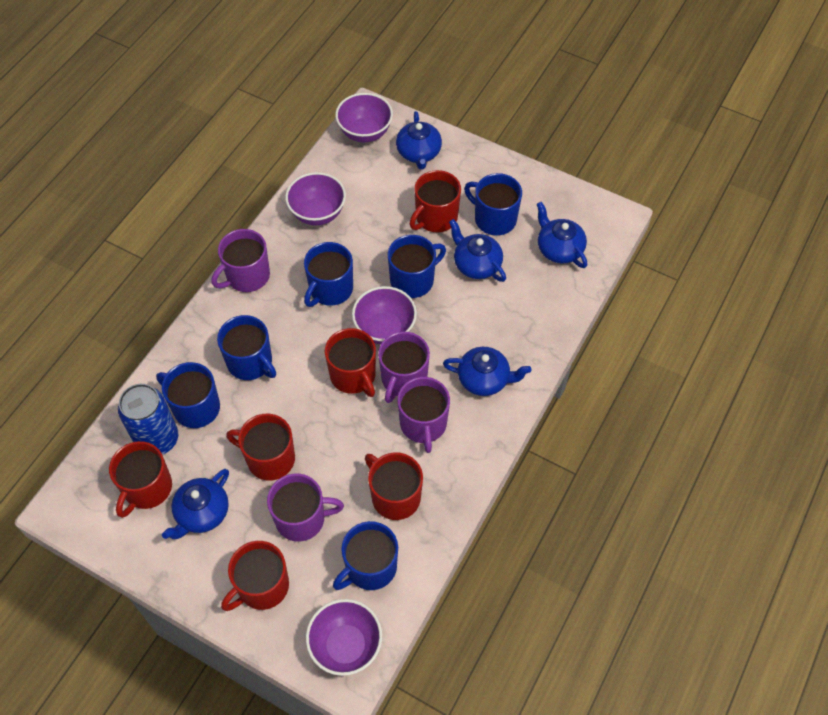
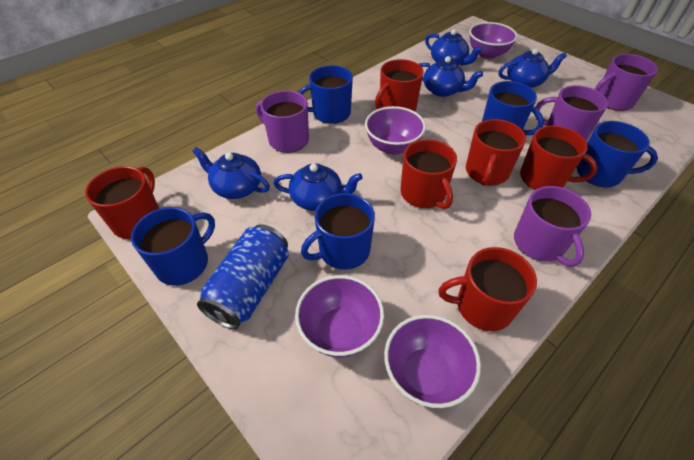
blue mug: 6 -> 5

